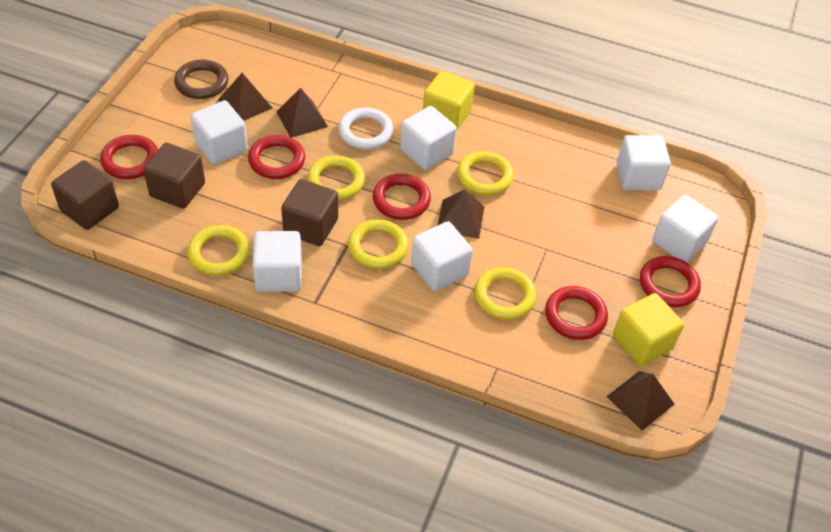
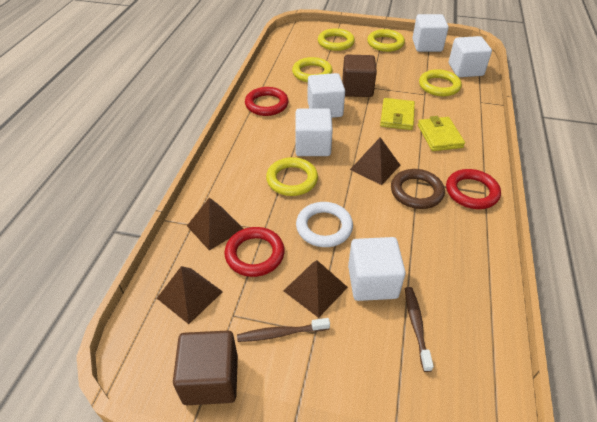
brown cube: 3 -> 2
brown toothbrush: 0 -> 2
red ring: 5 -> 3
white cube: 6 -> 5
yellow cube: 2 -> 0
yellow wallet: 0 -> 2

